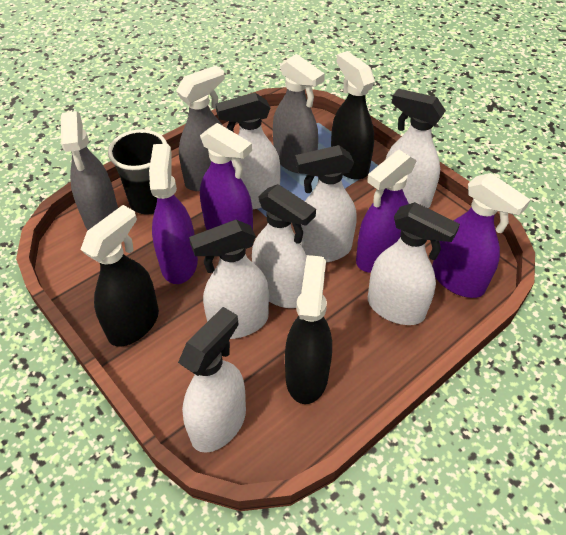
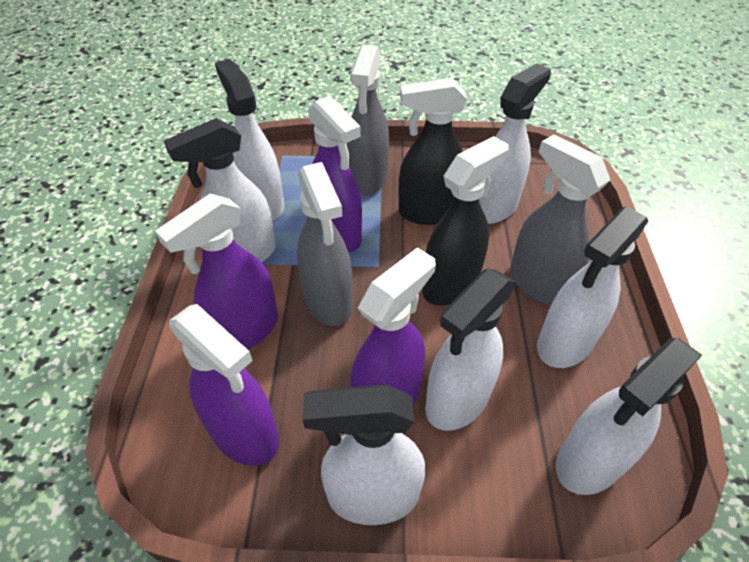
black cup: 1 -> 0
black spray bottle: 3 -> 2

